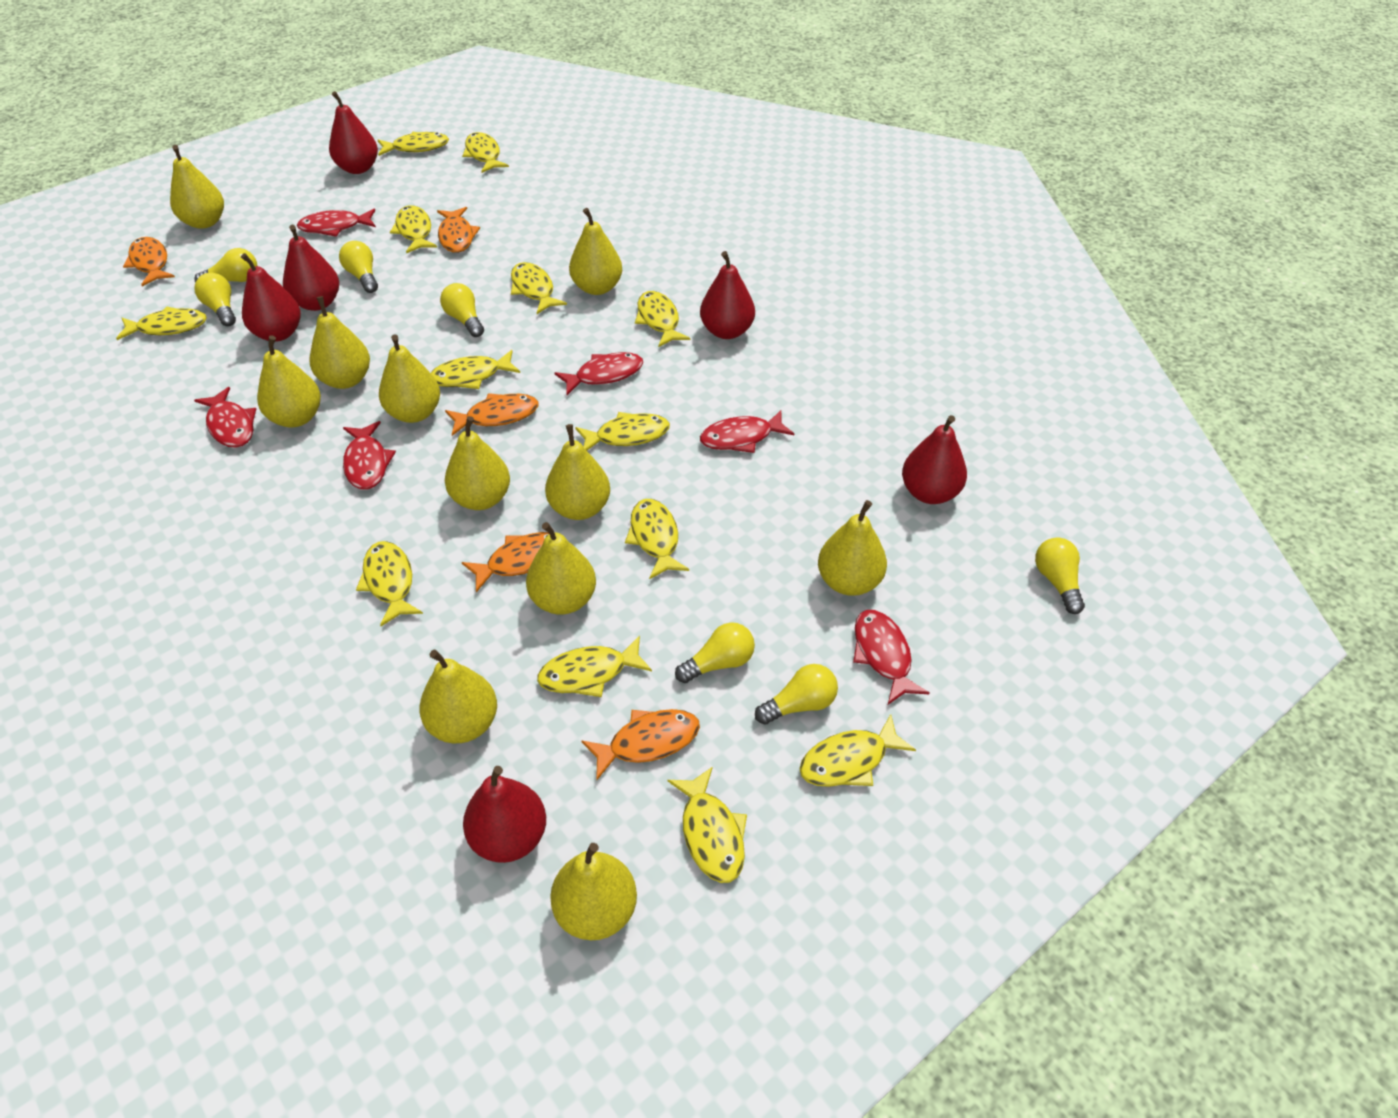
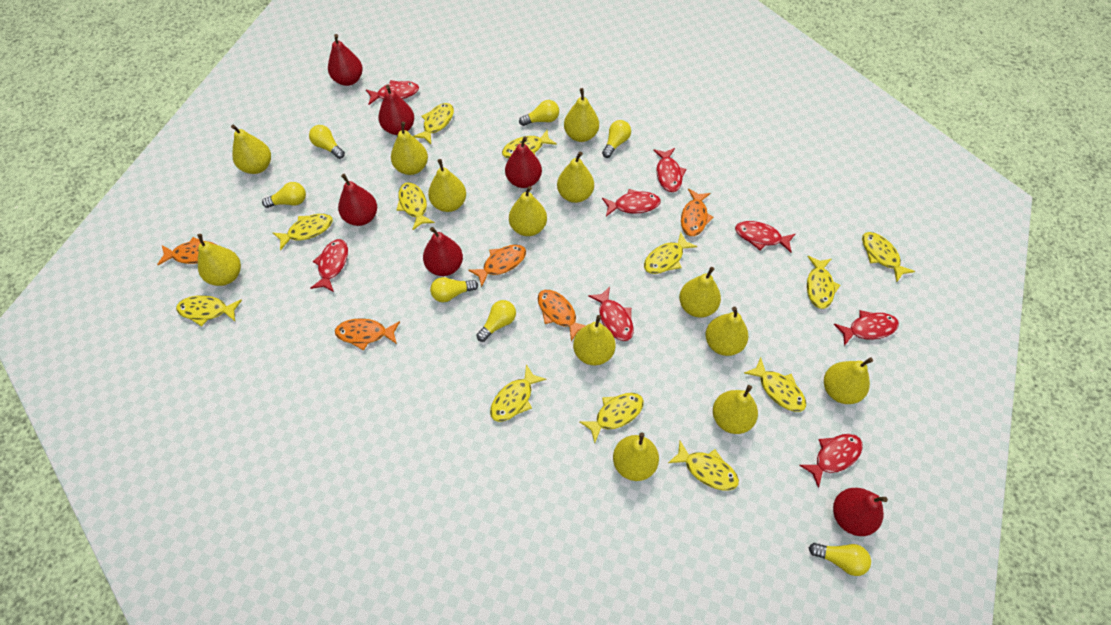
red fish: 6 -> 8
yellow fish: 13 -> 12
yellow pear: 11 -> 13

